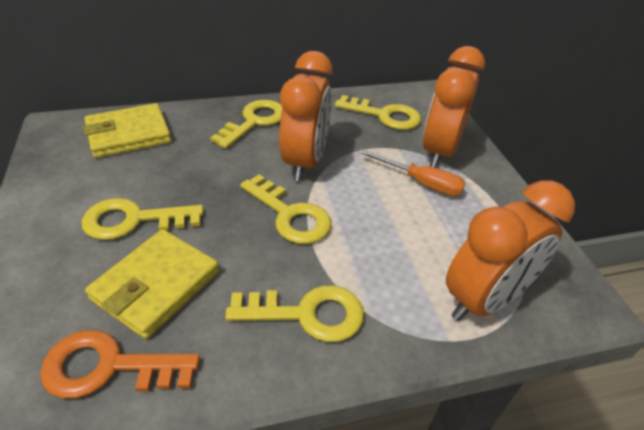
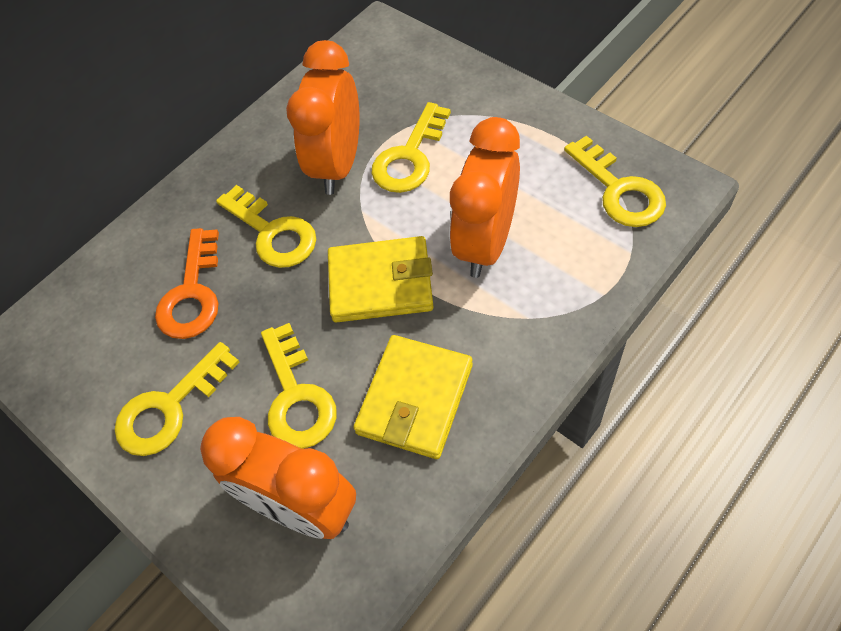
orange screwdriver: 1 -> 0

